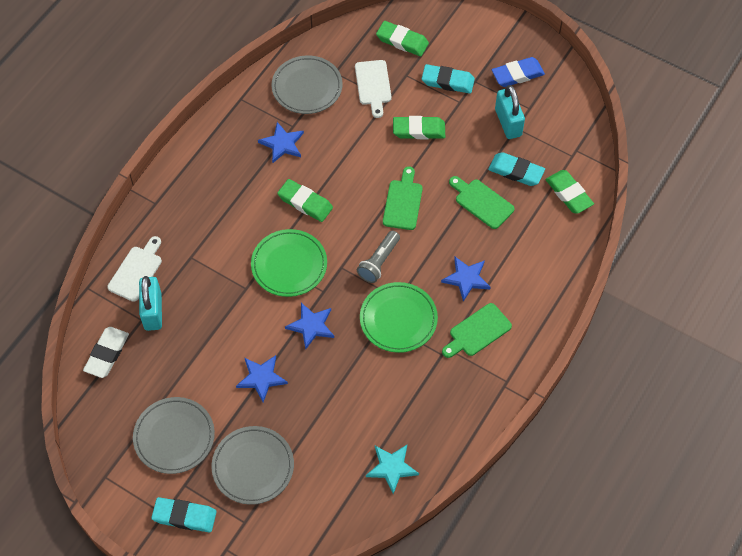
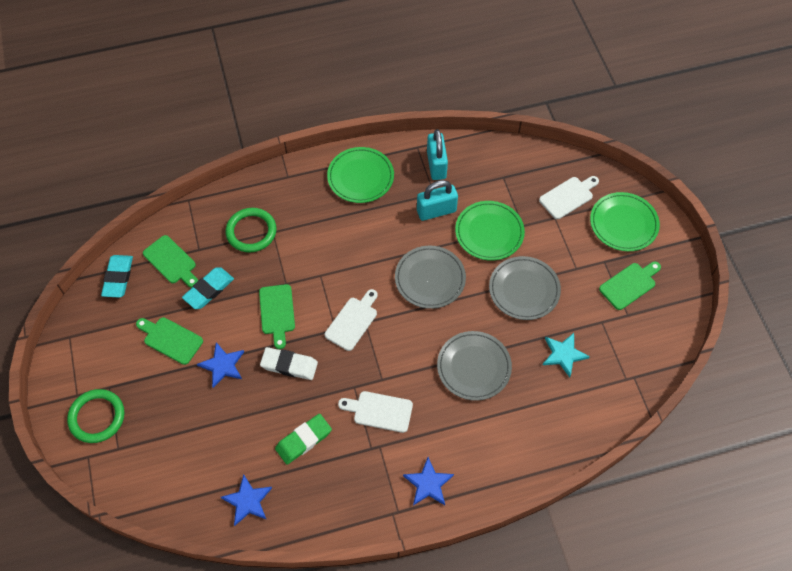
blue eraser: 1 -> 0
blue star: 4 -> 3
green cutting board: 3 -> 4
green eraser: 4 -> 1
green plate: 2 -> 3
green ring: 0 -> 2
grey flashlight: 1 -> 0
turquoise eraser: 3 -> 2
white cutting board: 2 -> 3

